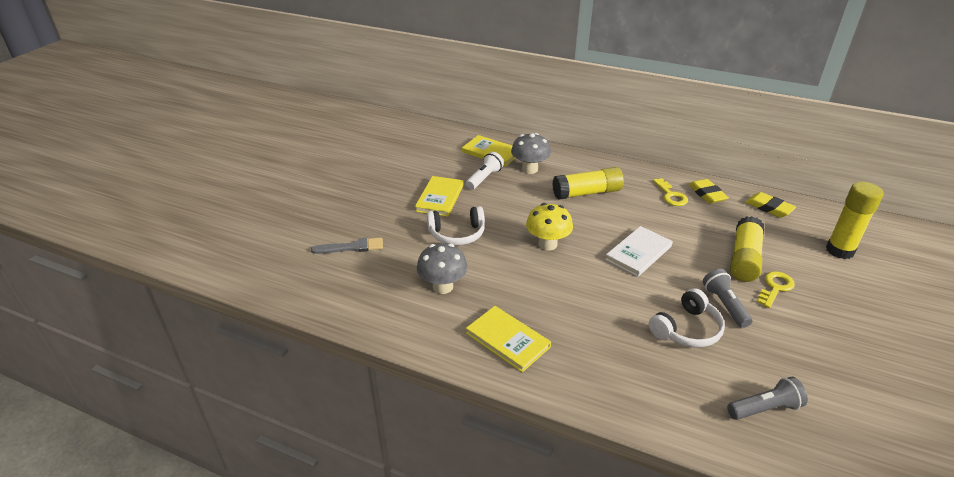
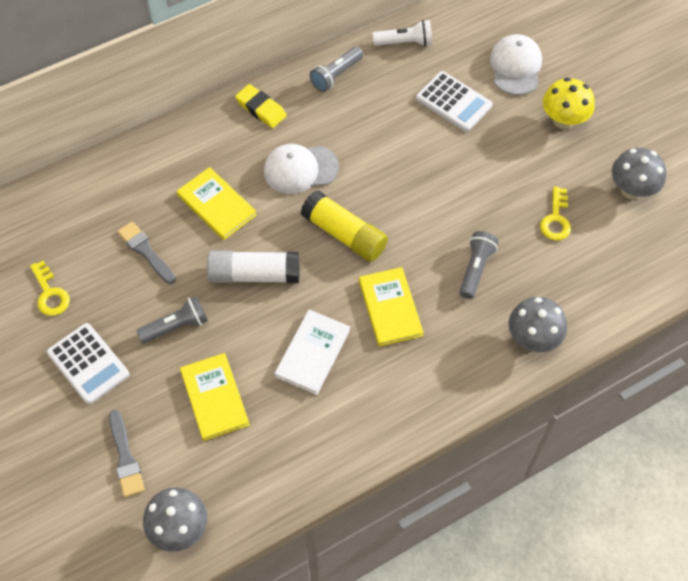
grey brush: 1 -> 2
grey flashlight: 2 -> 3
grey mushroom: 2 -> 3
white calculator: 0 -> 2
white cap: 0 -> 2
white glue stick: 0 -> 1
white headphones: 2 -> 0
yellow eraser: 2 -> 1
yellow glue stick: 3 -> 1

